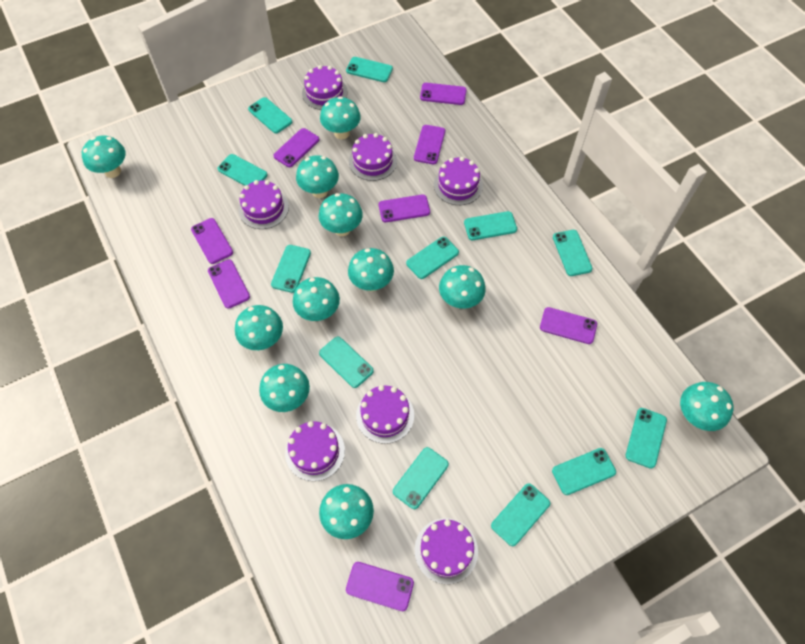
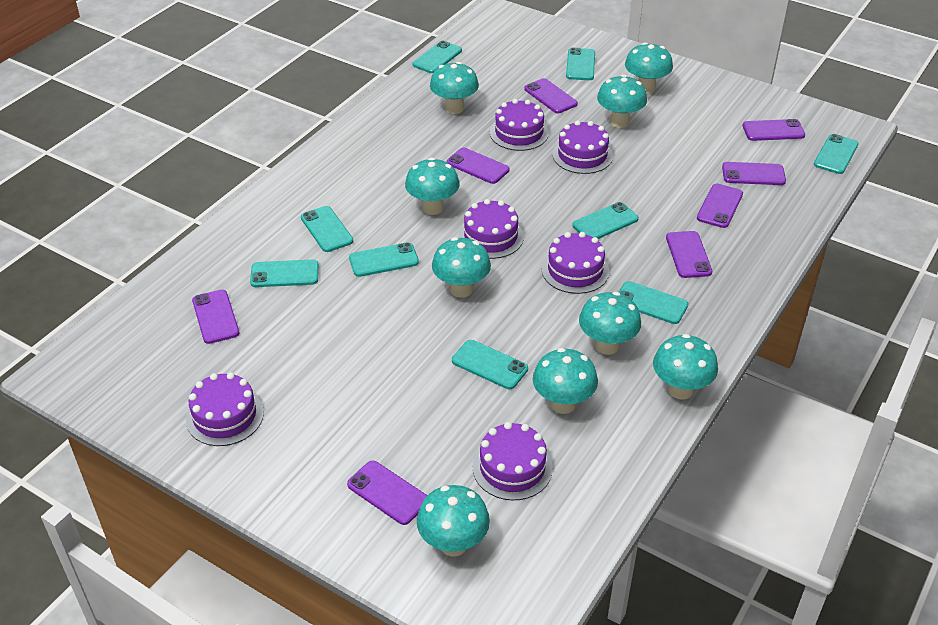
purple cake: 7 -> 6
turquoise mushroom: 11 -> 9
turquoise phone: 12 -> 9

